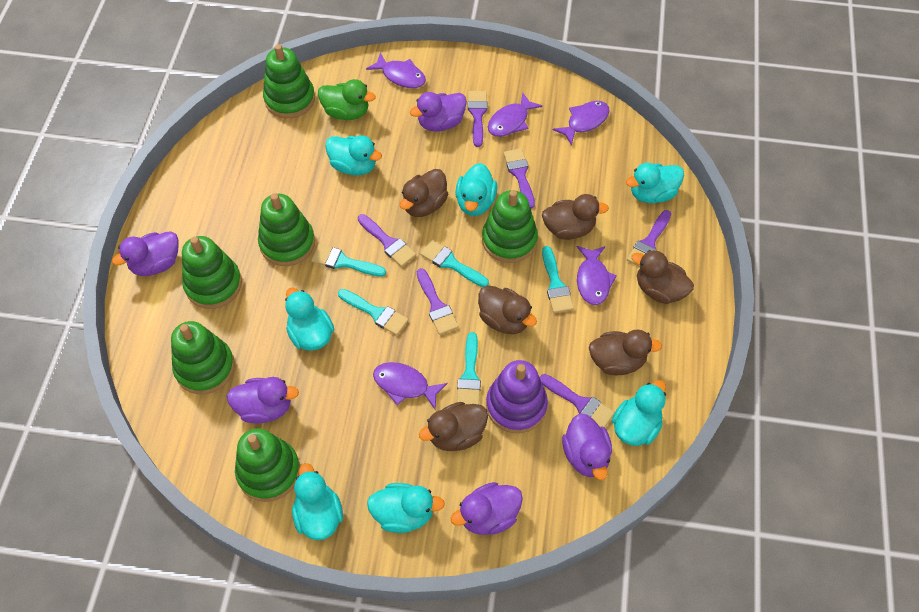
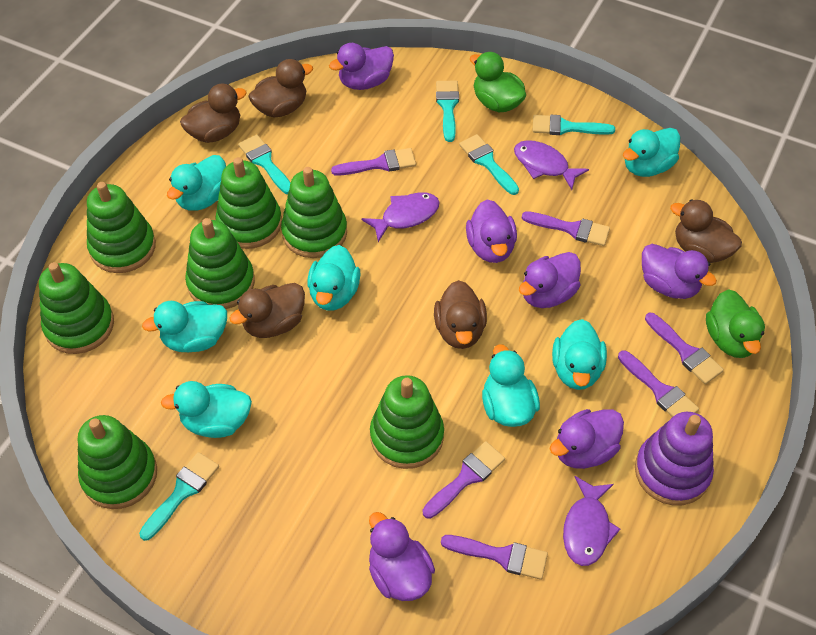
brown duck: 6 -> 5
green duck: 1 -> 2
green stacking toy: 6 -> 7
purple duck: 5 -> 6
purple fish: 5 -> 3

